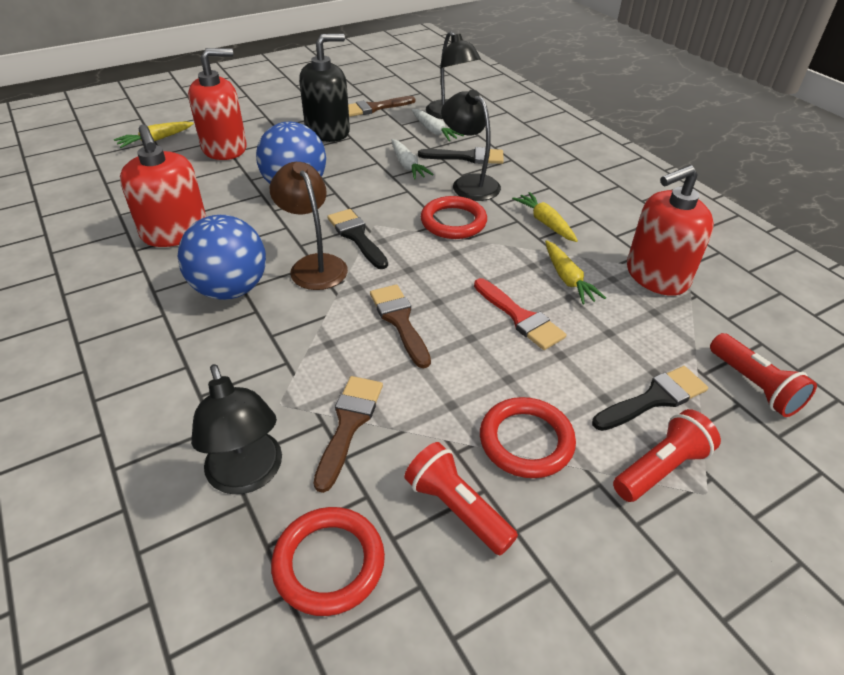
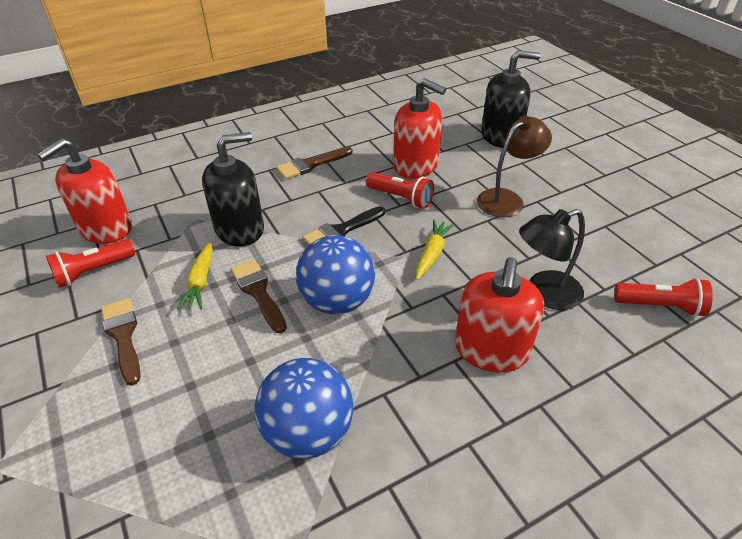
black brush: 3 -> 1
black lamp: 3 -> 1
black soap dispenser: 1 -> 2
red brush: 1 -> 0
red ring: 3 -> 0
white carrot: 2 -> 0
yellow carrot: 3 -> 2

